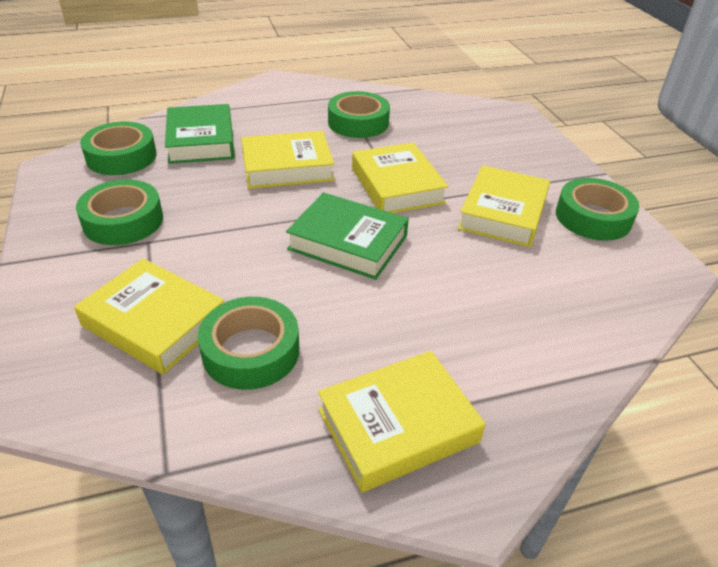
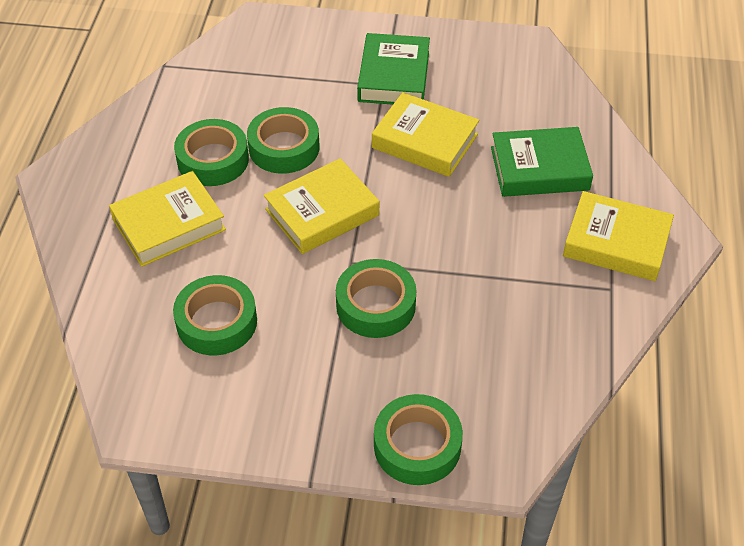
yellow book: 5 -> 4

